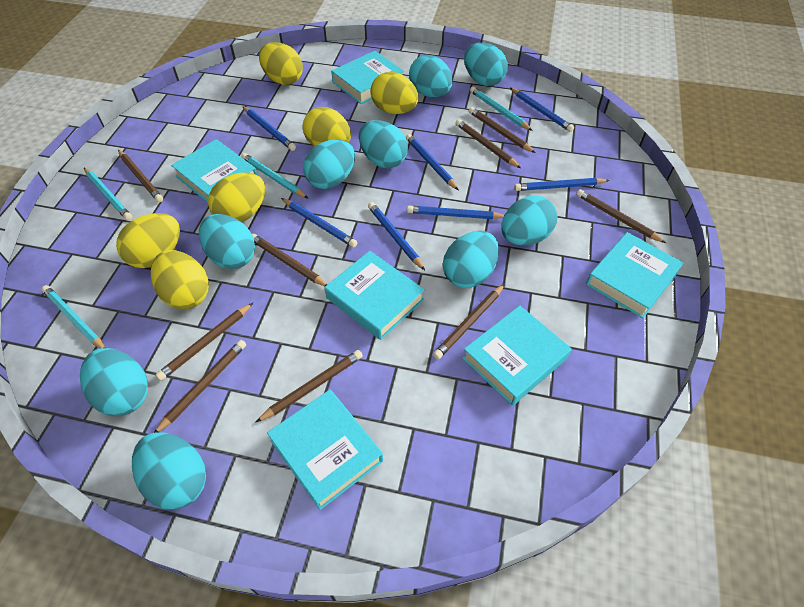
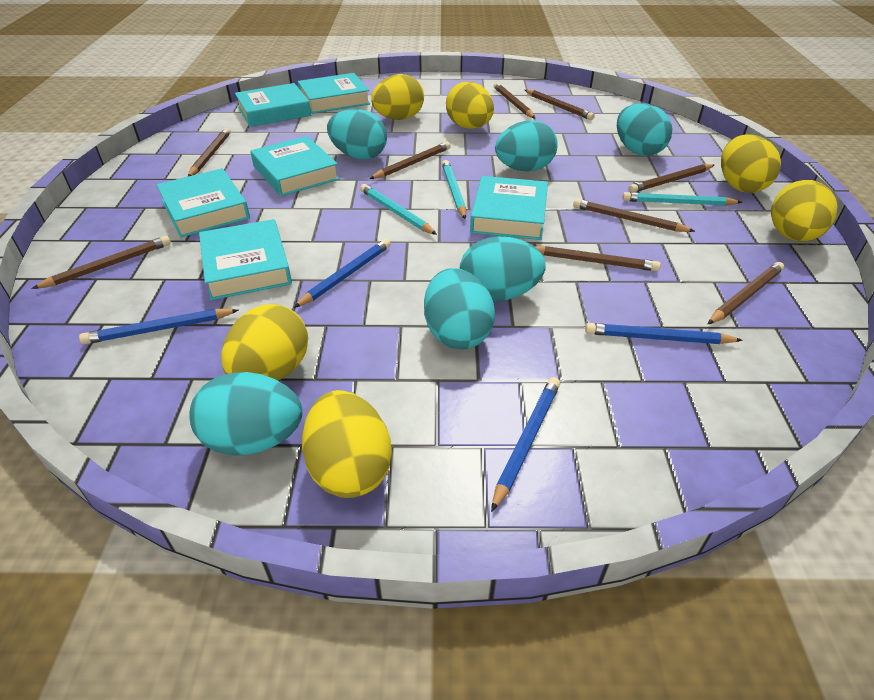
blue pencil: 7 -> 4
turquoise egg: 9 -> 6
turquoise pencil: 4 -> 3

